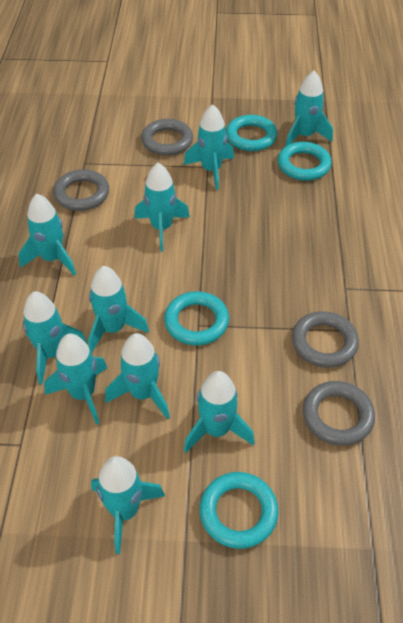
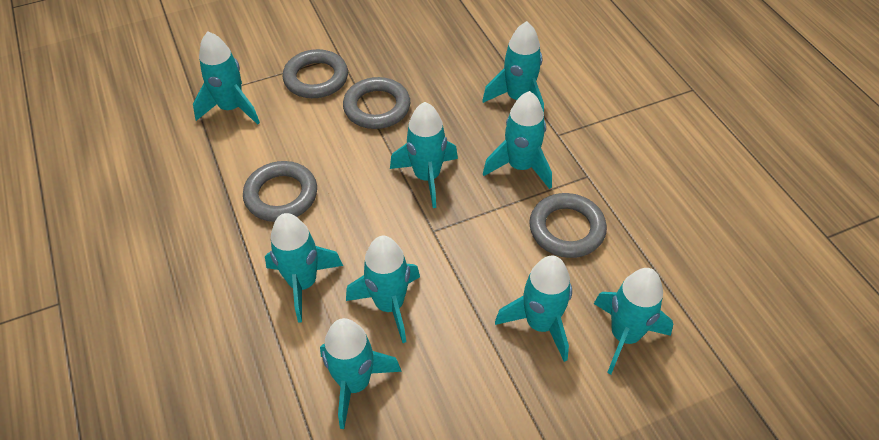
turquoise ring: 4 -> 0
turquoise rocket: 10 -> 9

